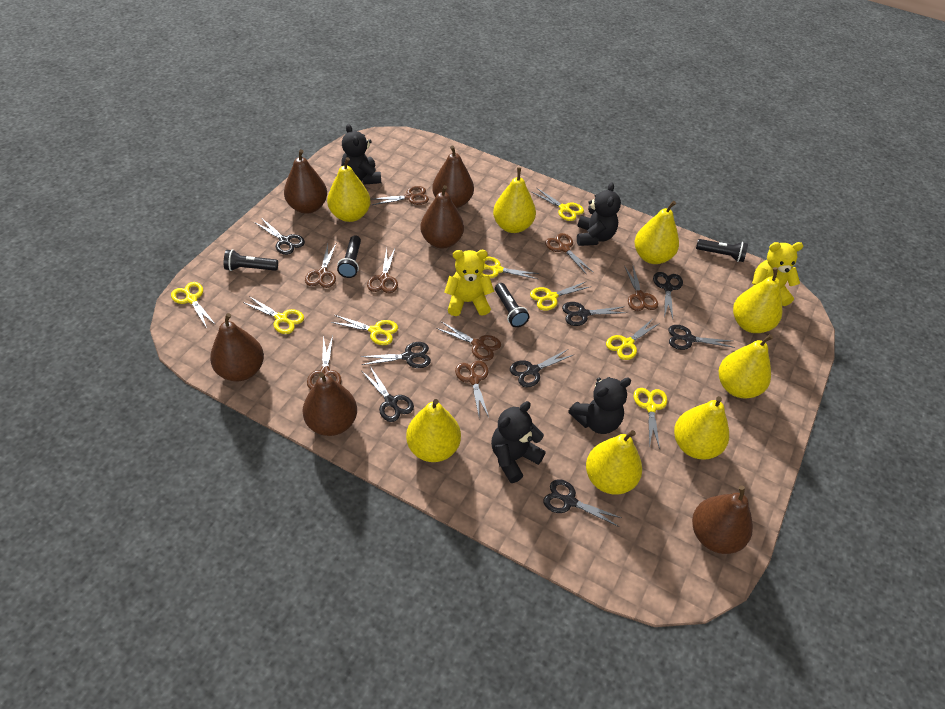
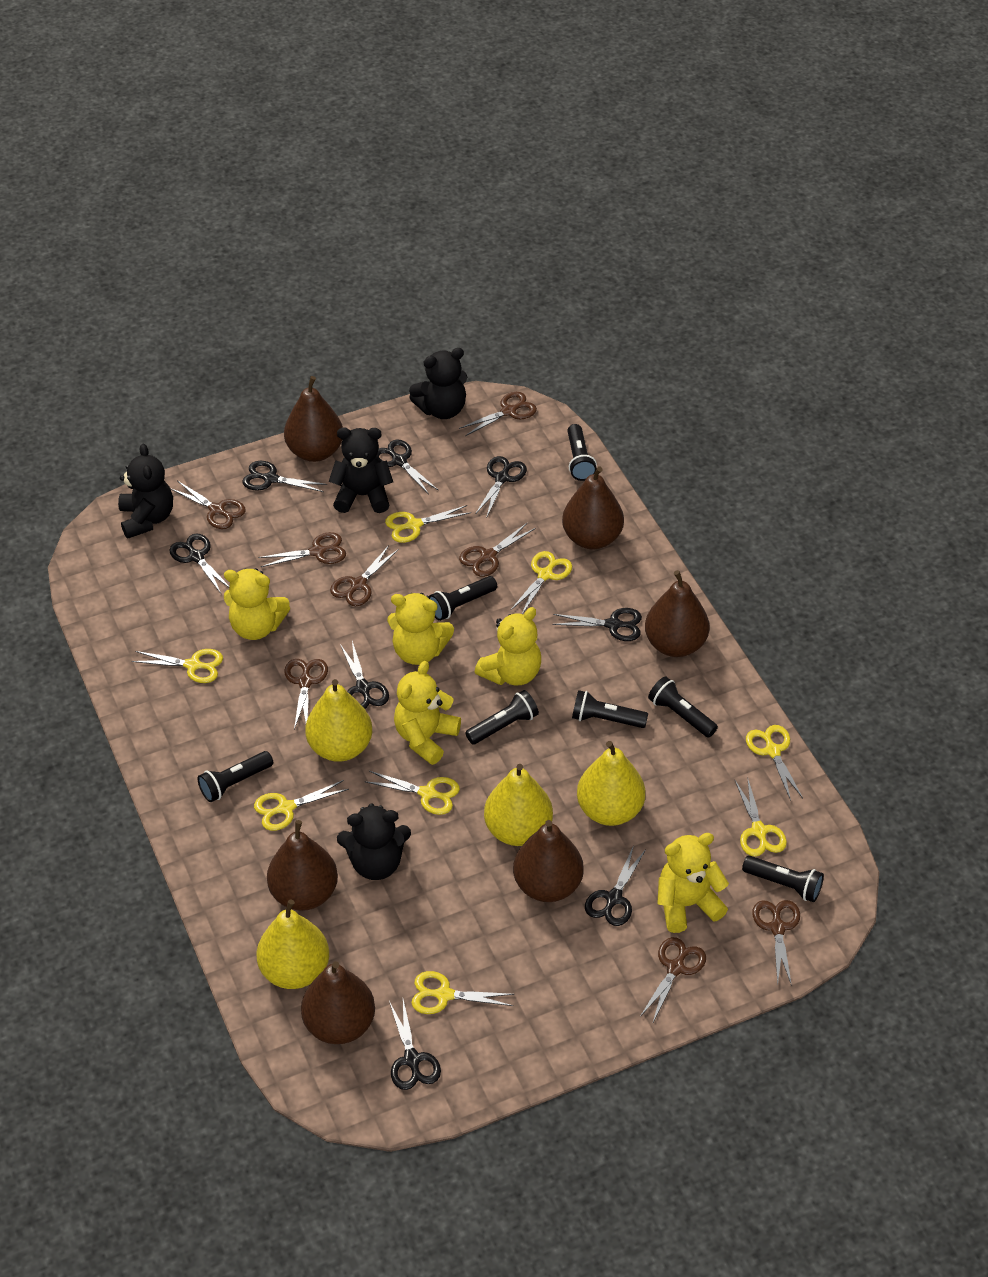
black flashlight: 4 -> 7
yellow pear: 8 -> 4
yellow teddy bear: 2 -> 5

